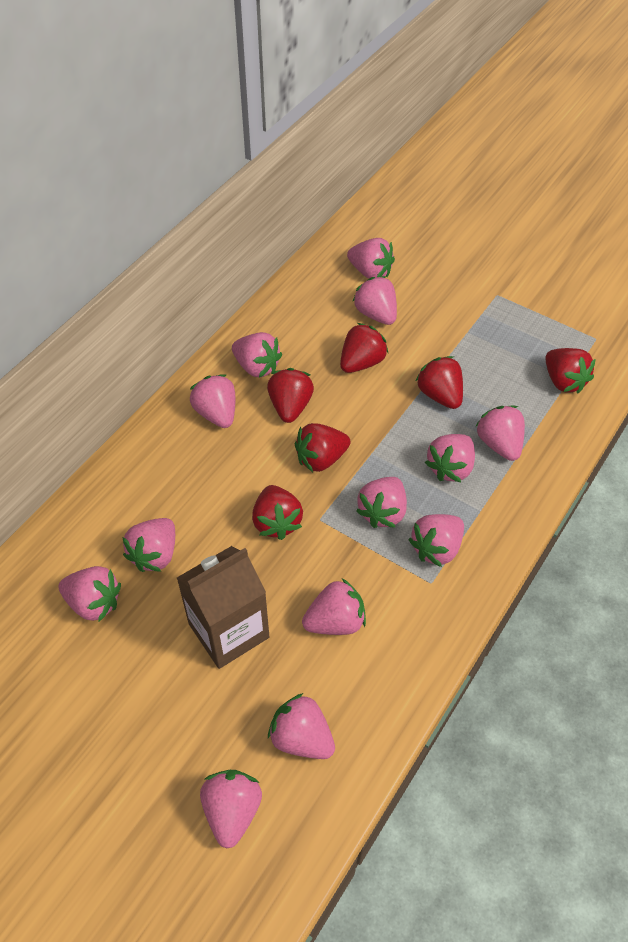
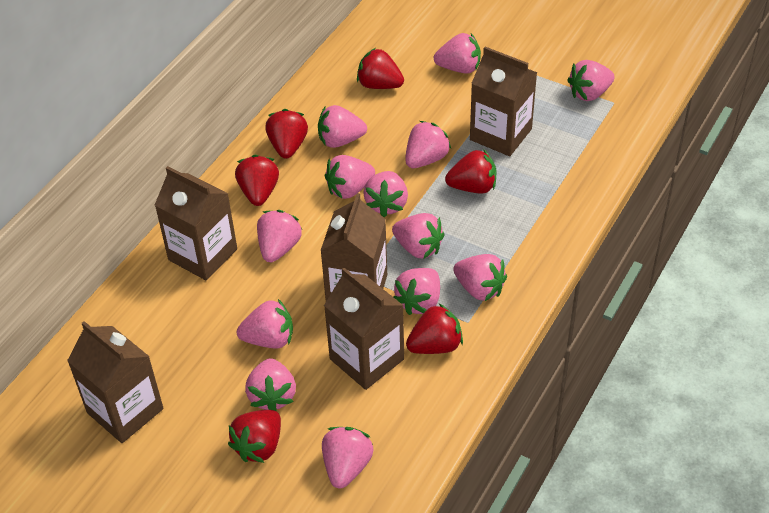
brown carton: 1 -> 5

